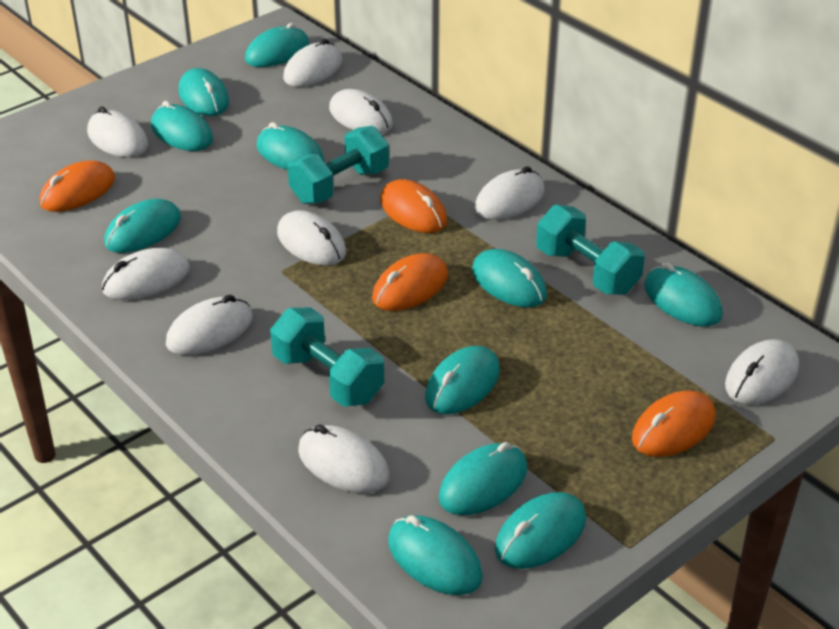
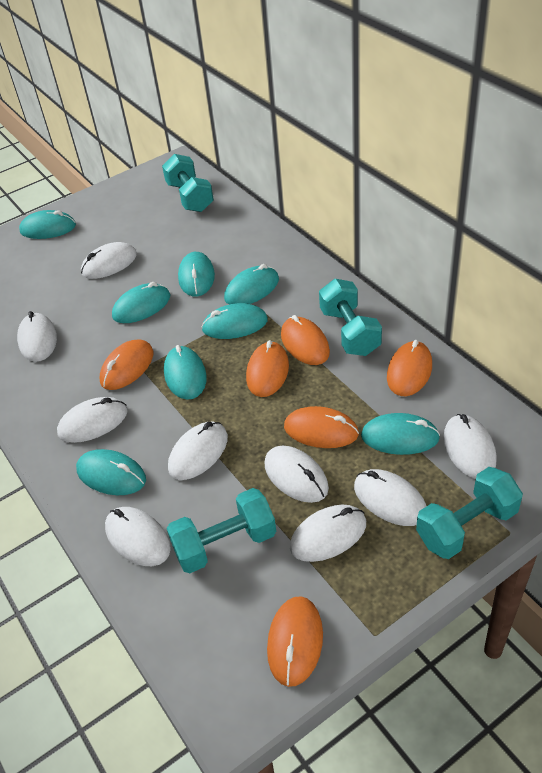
orange mouse: 4 -> 6
turquoise dumbbell: 3 -> 4
turquoise mouse: 11 -> 8

